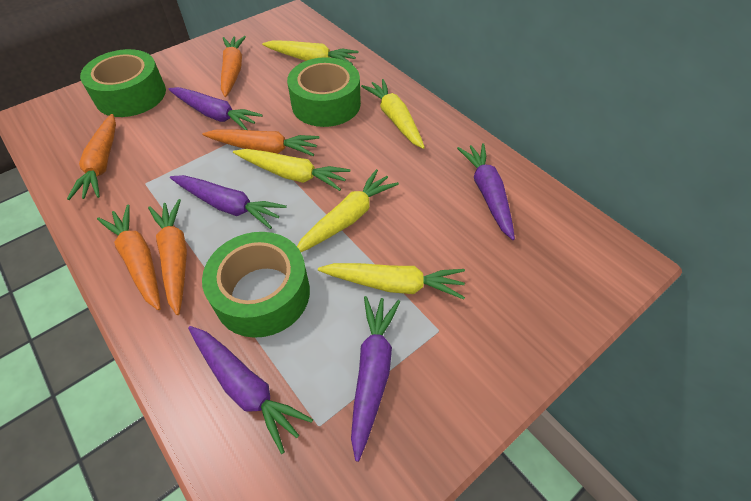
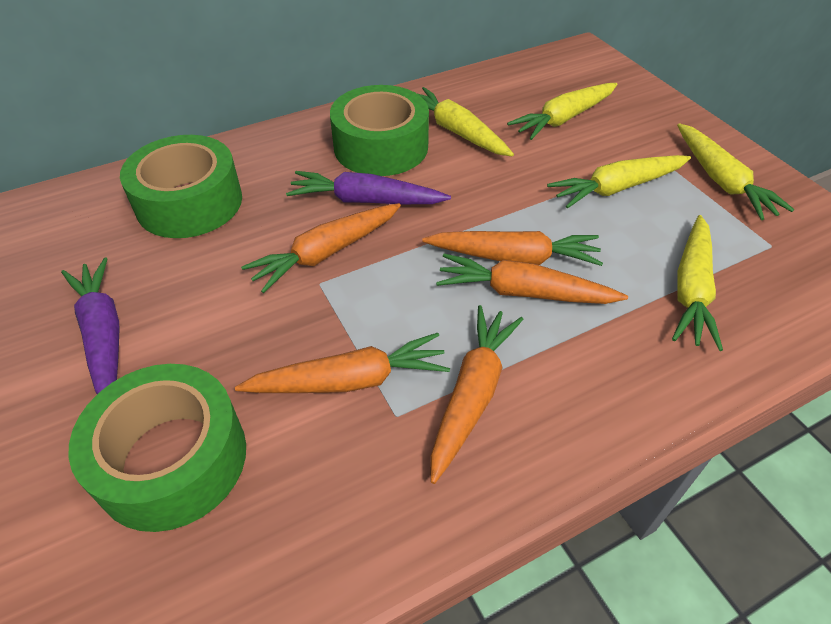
purple carrot: 5 -> 2

